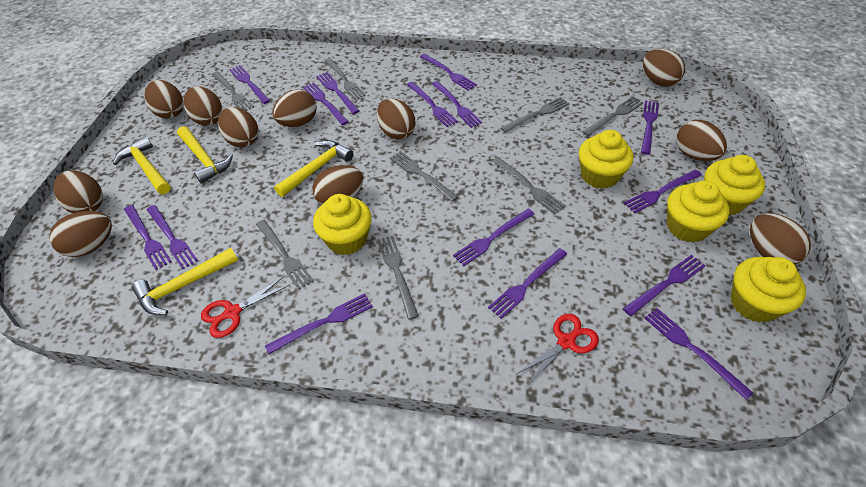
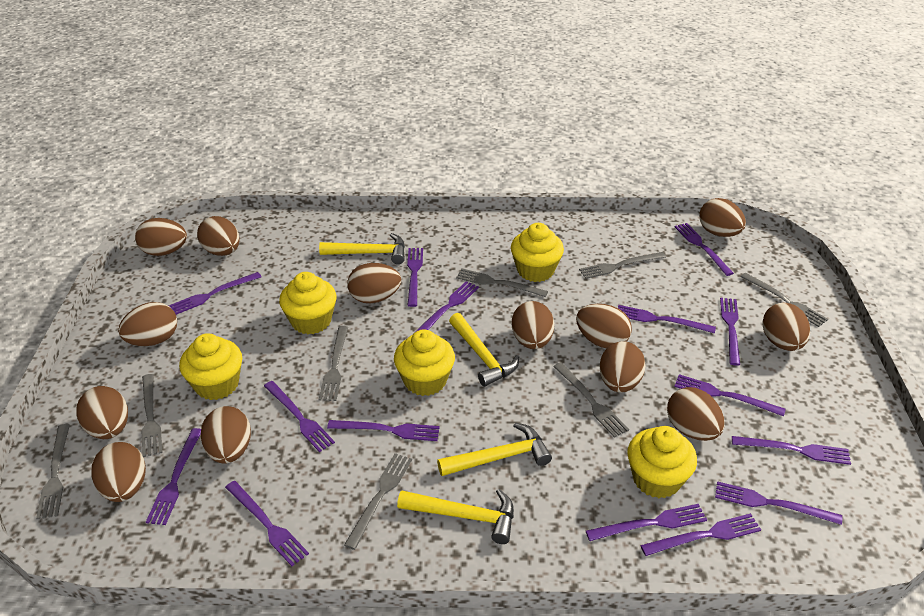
brown egg: 11 -> 13
red scissors: 2 -> 0

